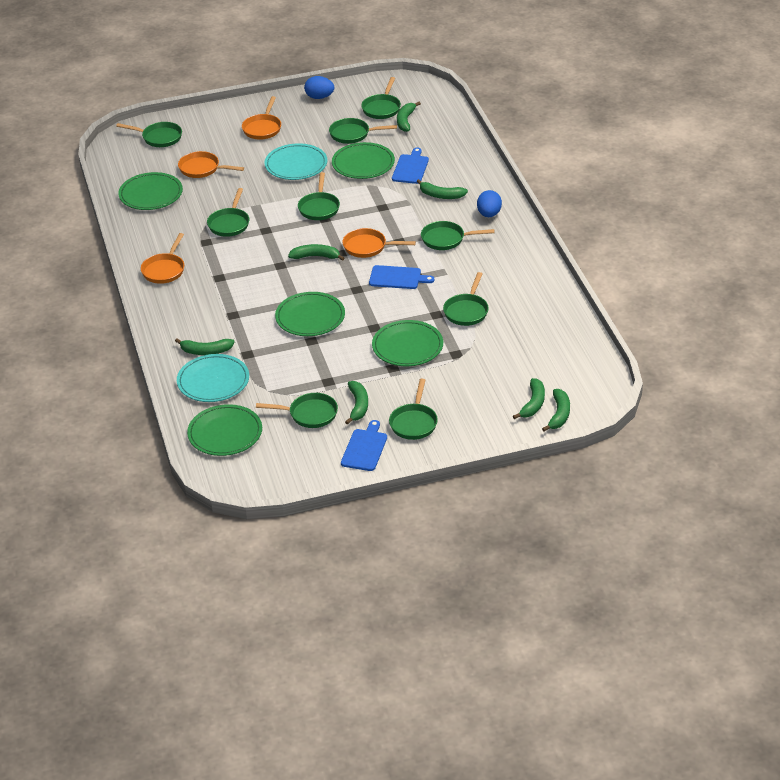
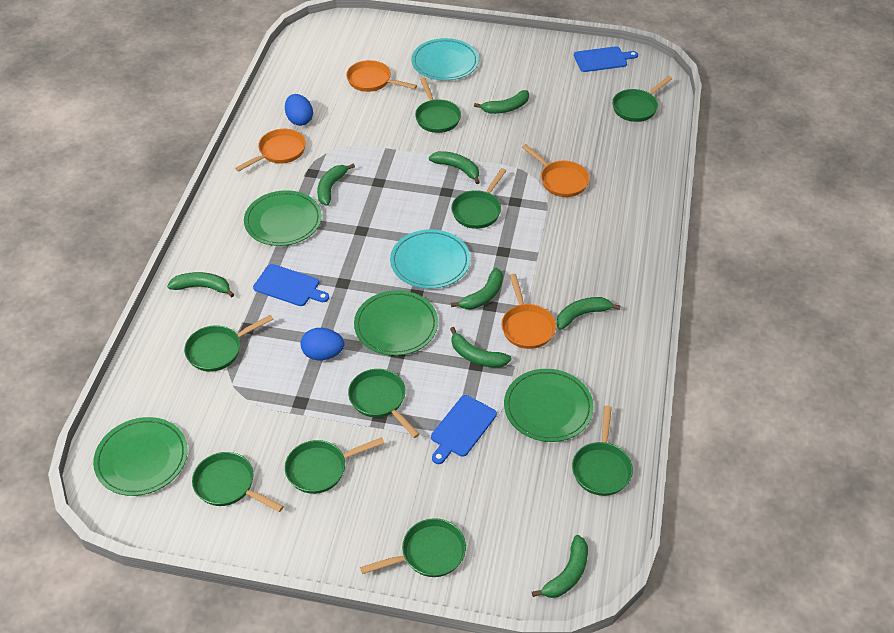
green banana: 7 -> 8
green plate: 5 -> 4

